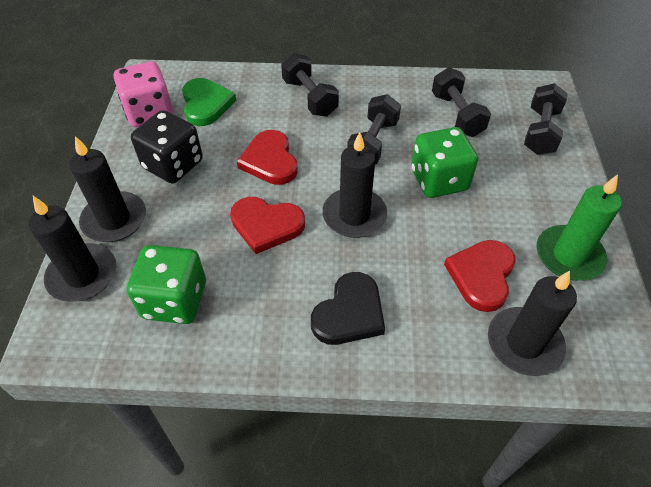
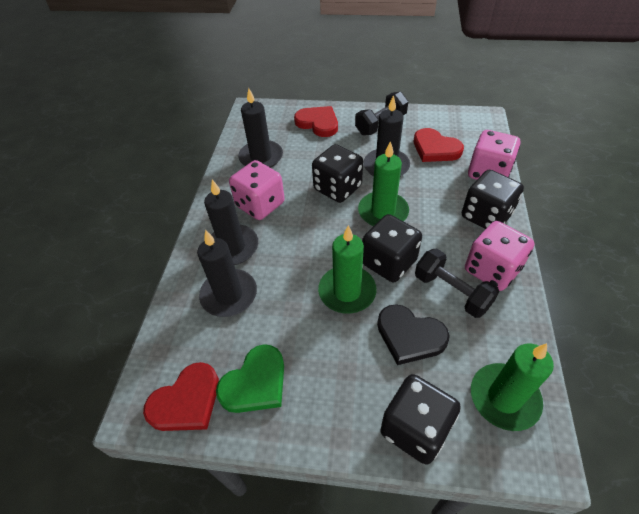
black dice: 1 -> 4
black dumbbell: 4 -> 2
green candle: 1 -> 3
green dice: 2 -> 0
pink dice: 1 -> 3

